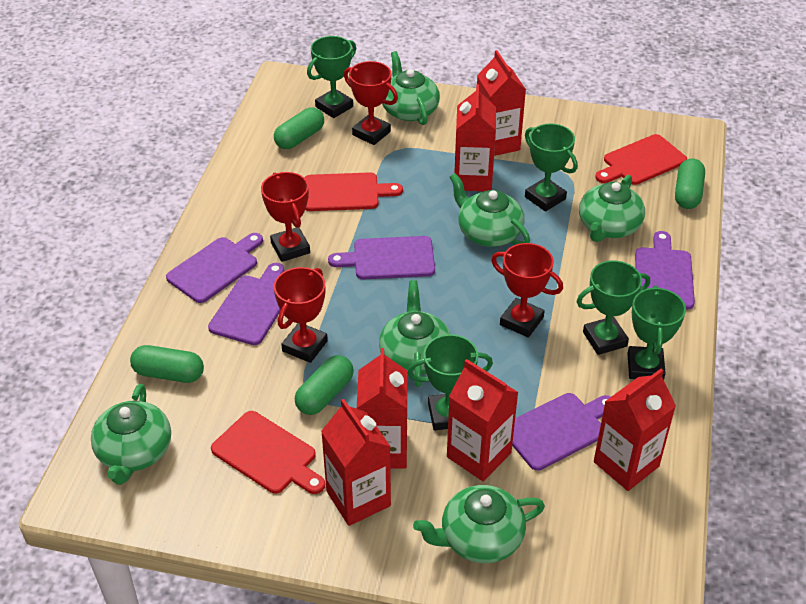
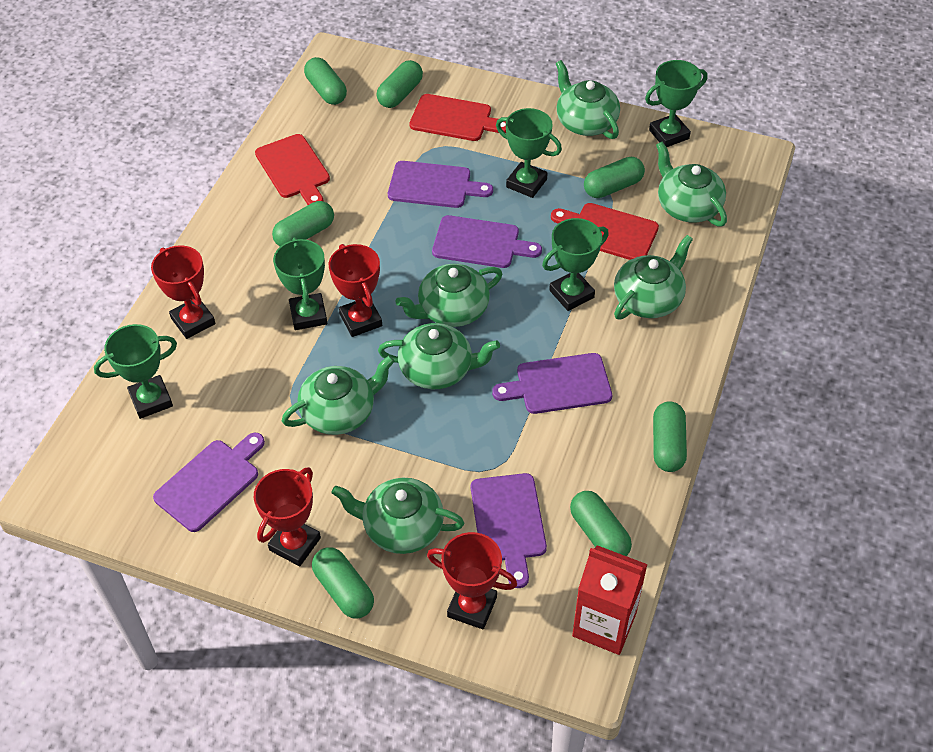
green capsule: 4 -> 7
green teapot: 6 -> 7
red carton: 6 -> 1

